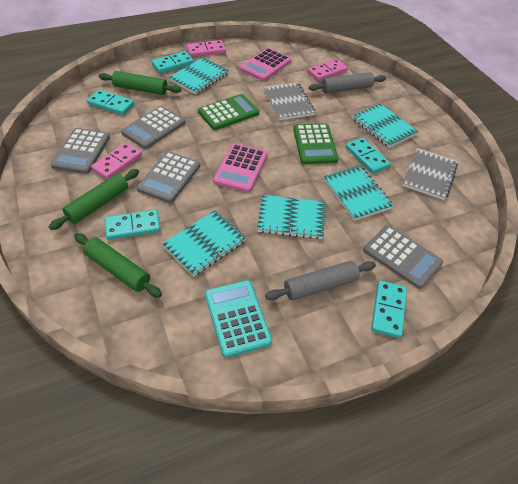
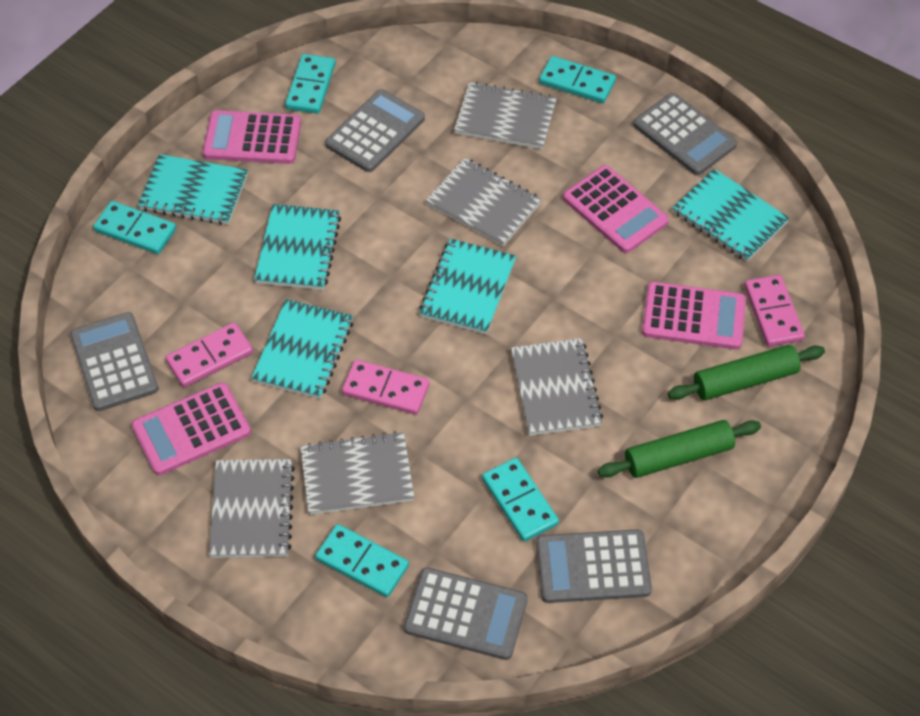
green calculator: 2 -> 0
green rolling pin: 3 -> 2
grey calculator: 4 -> 5
grey notebook: 2 -> 5
grey rolling pin: 2 -> 0
pink calculator: 2 -> 4
turquoise calculator: 1 -> 0

